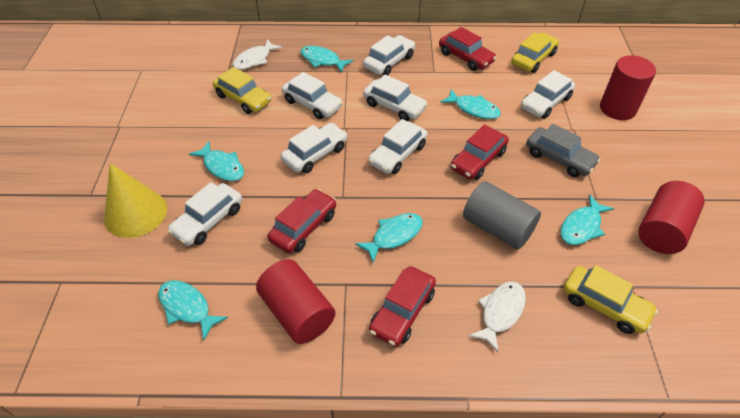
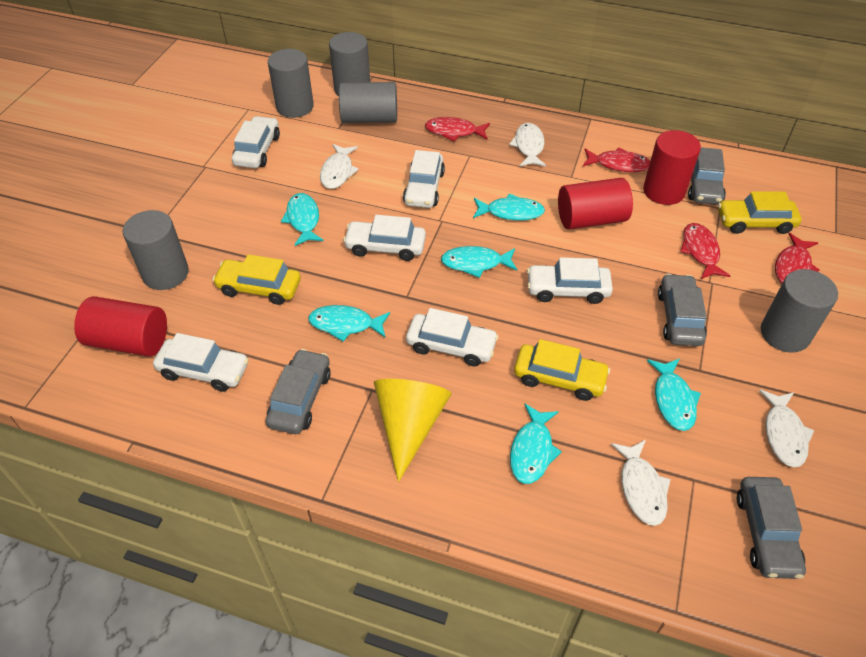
grey car: 1 -> 4
grey cylinder: 1 -> 5
red car: 4 -> 0
red fish: 0 -> 4
white car: 7 -> 6
white fish: 2 -> 4

